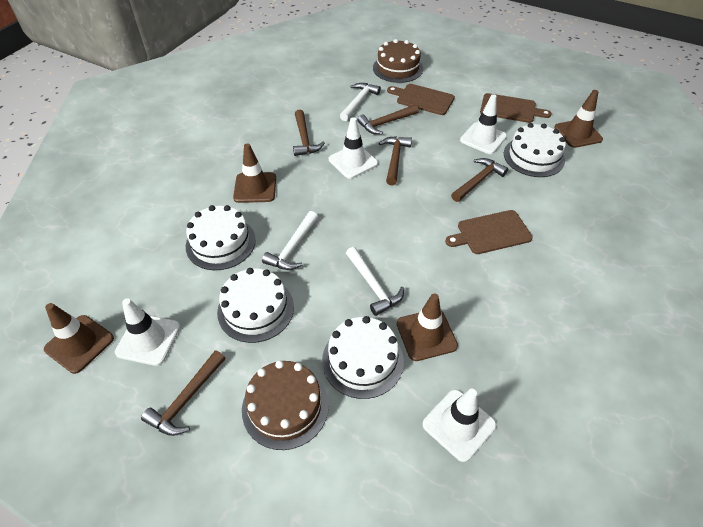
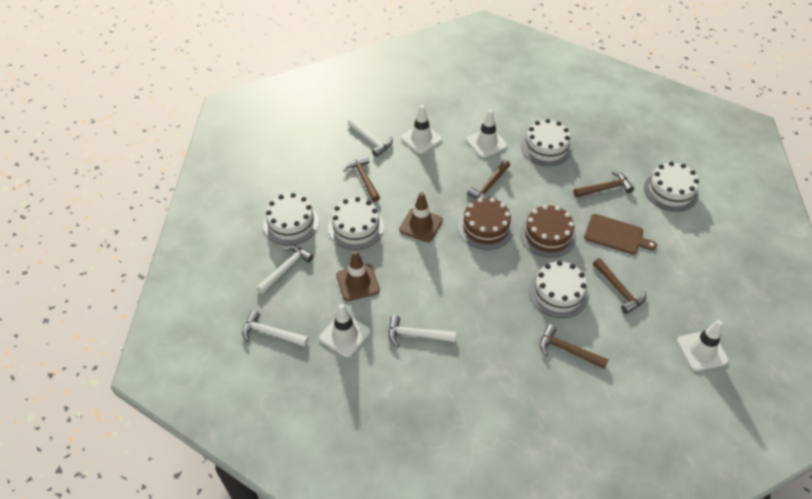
brown cutting board: 3 -> 1
brown traffic cone: 4 -> 2
white cake: 4 -> 5
white hammer: 3 -> 4

